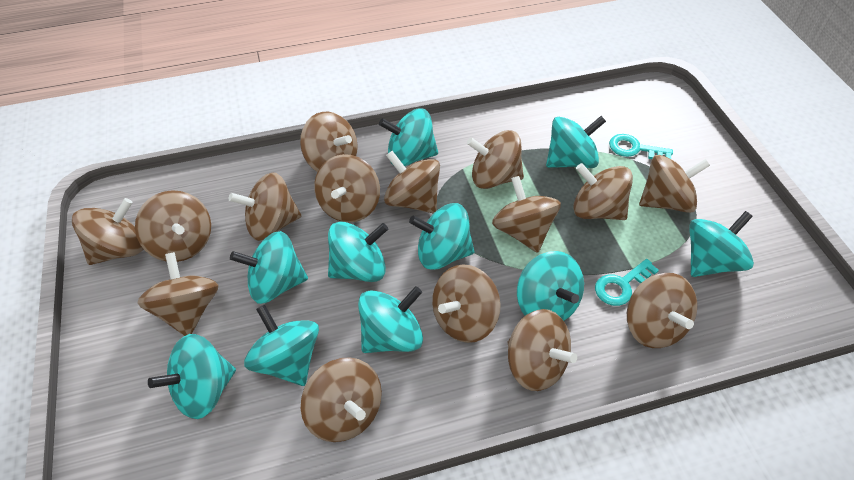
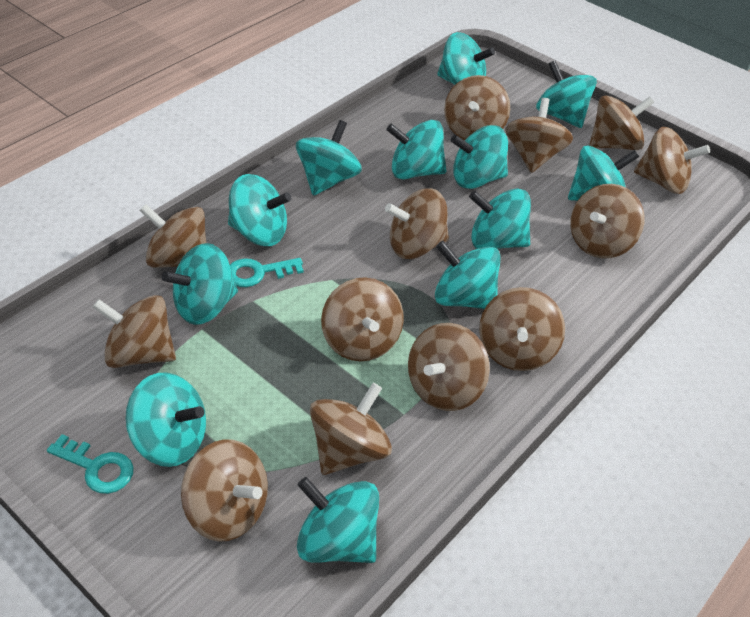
brown spinning top: 15 -> 13
turquoise spinning top: 10 -> 12

